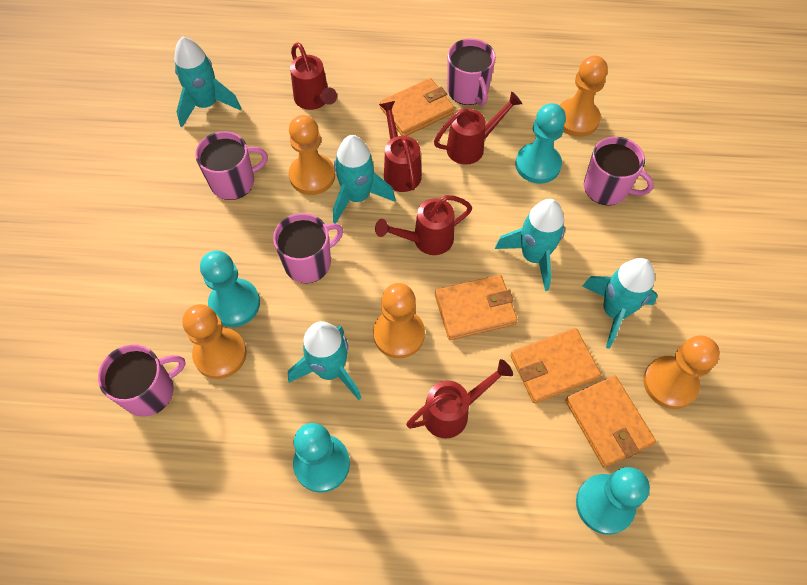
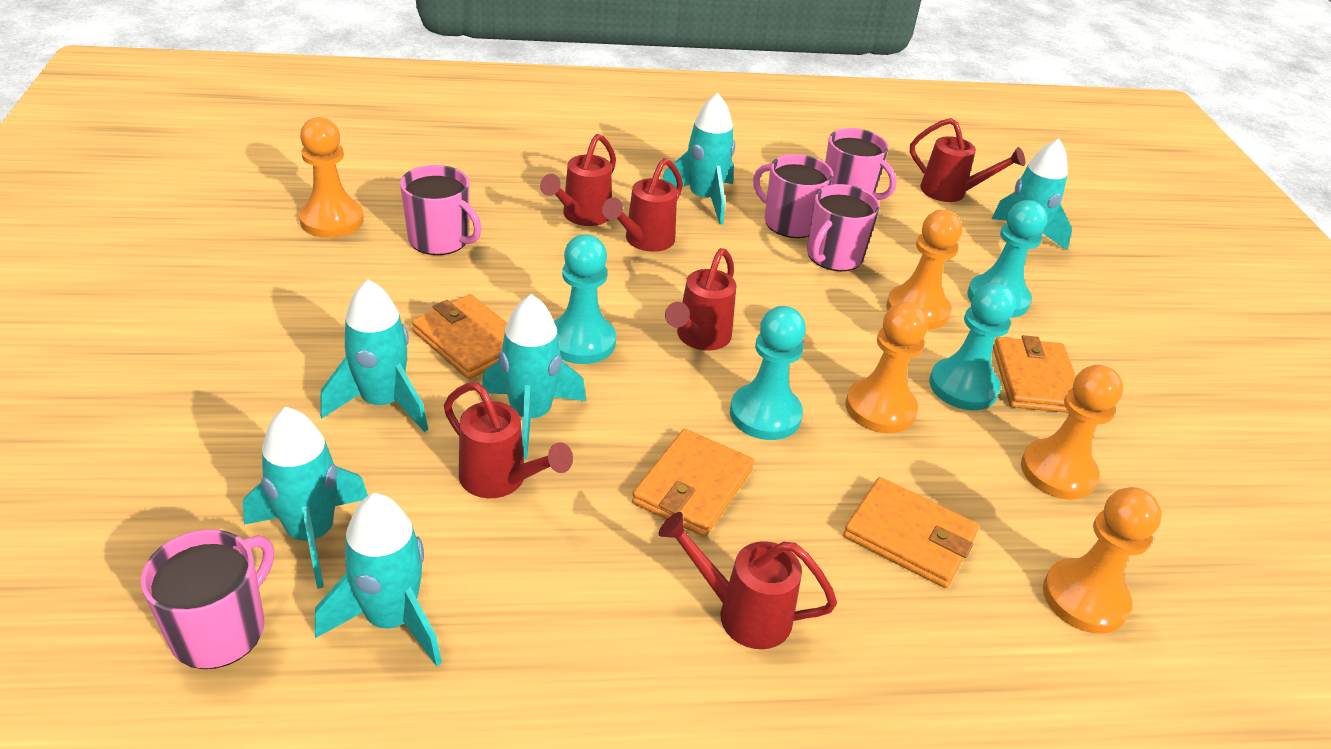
red watering can: 5 -> 6
turquoise rocket: 5 -> 6

